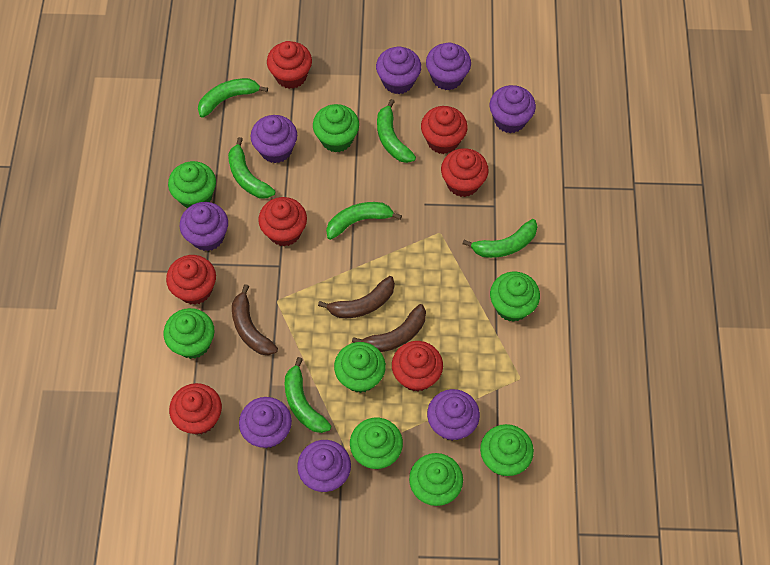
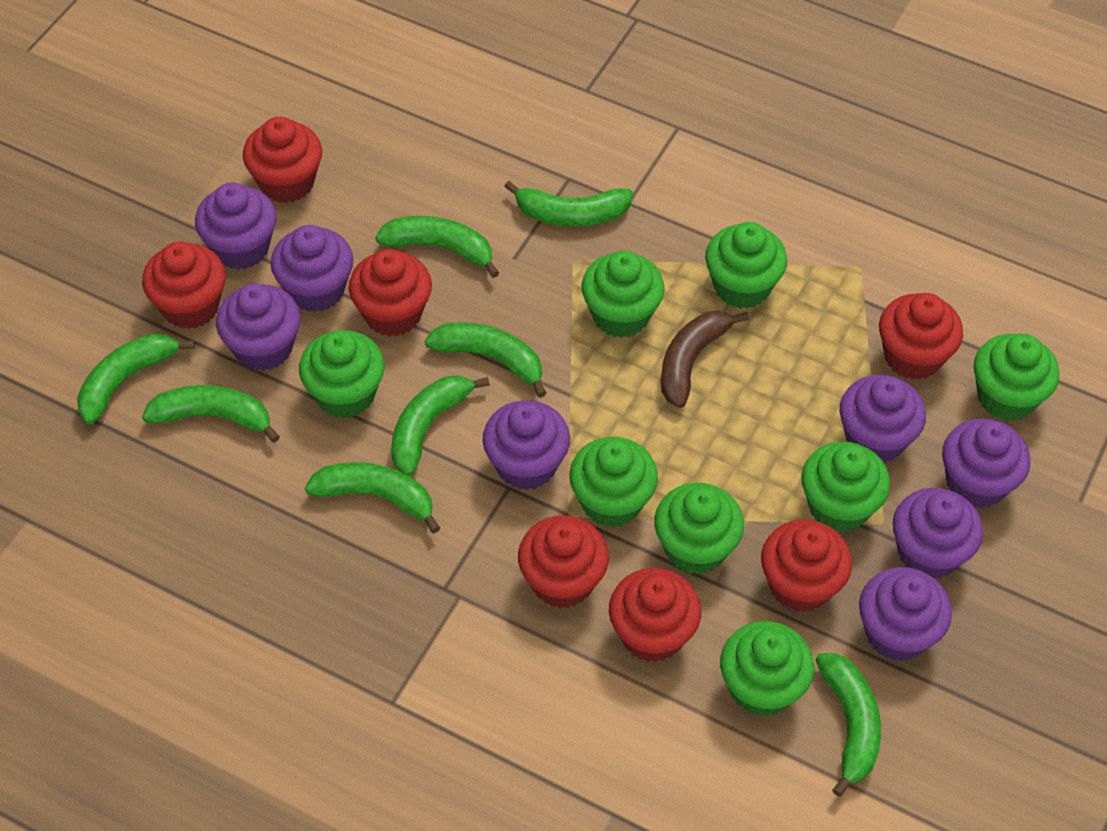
brown banana: 3 -> 1
green banana: 6 -> 8

